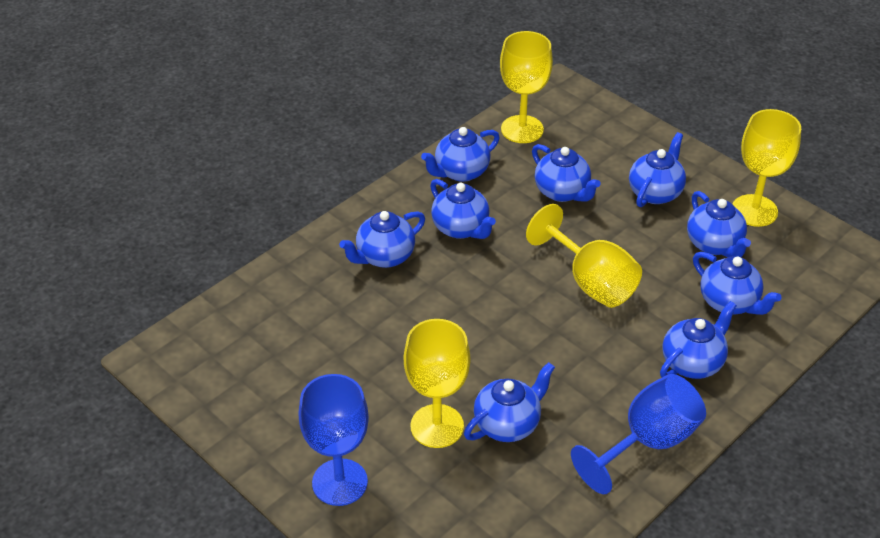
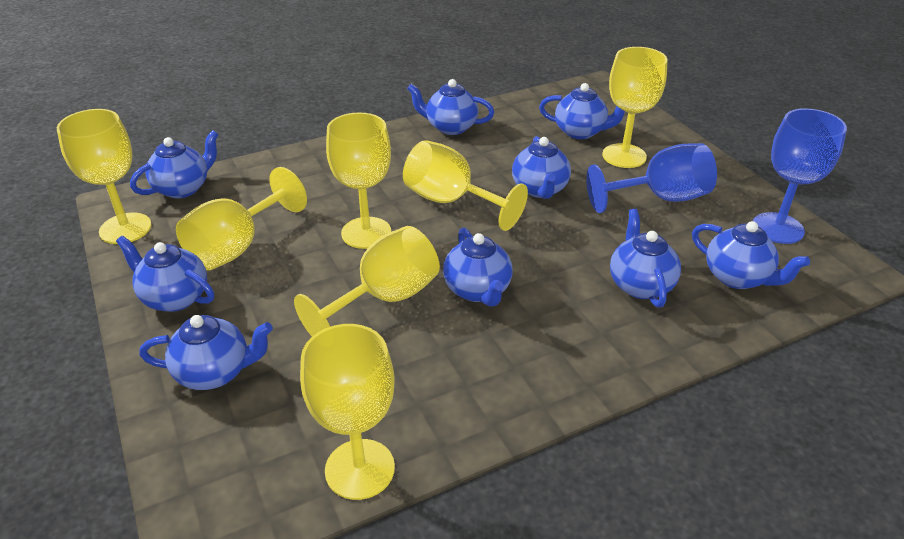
yellow goblet: 4 -> 7

